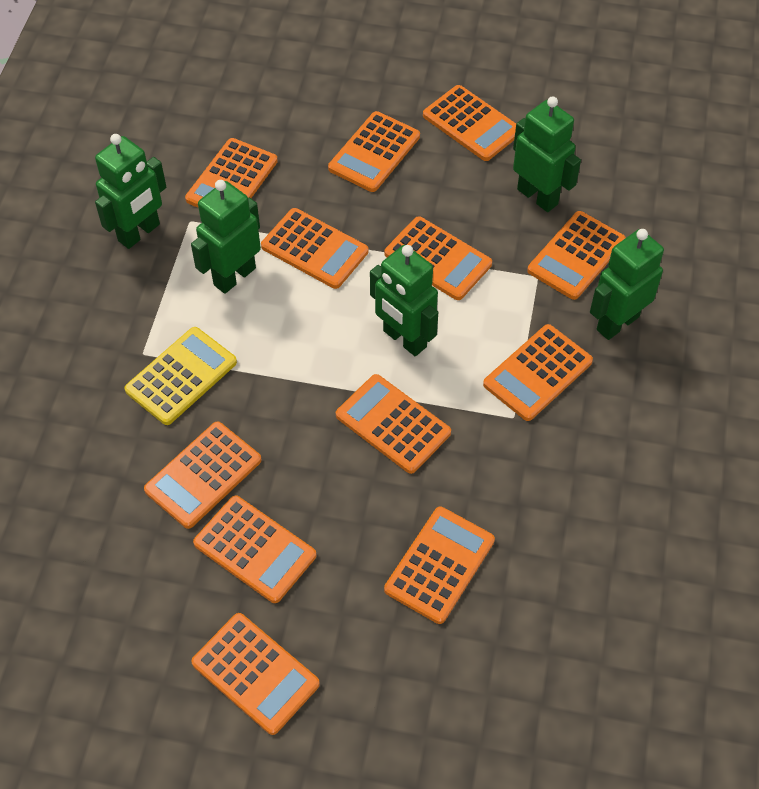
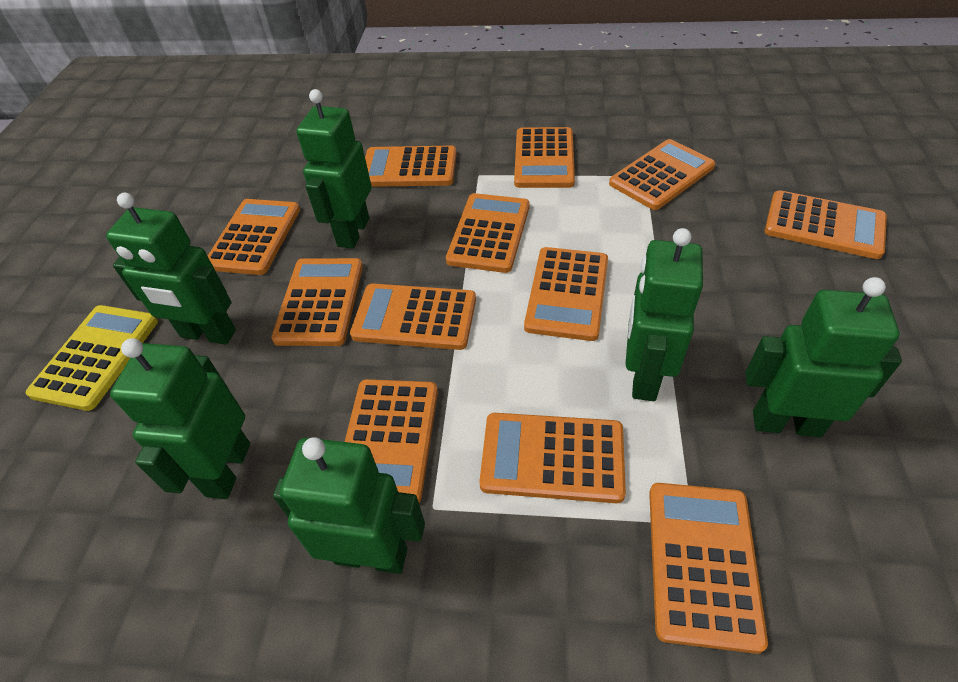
green robot: 5 -> 6

